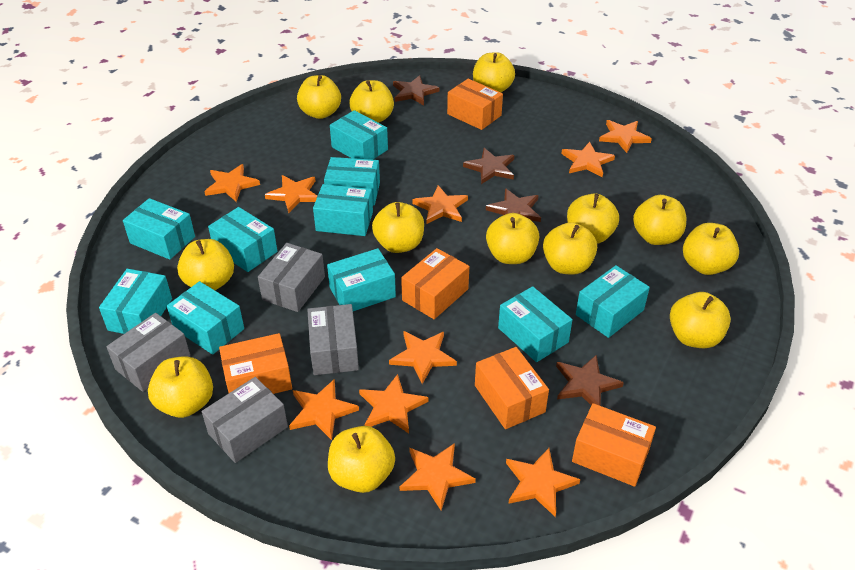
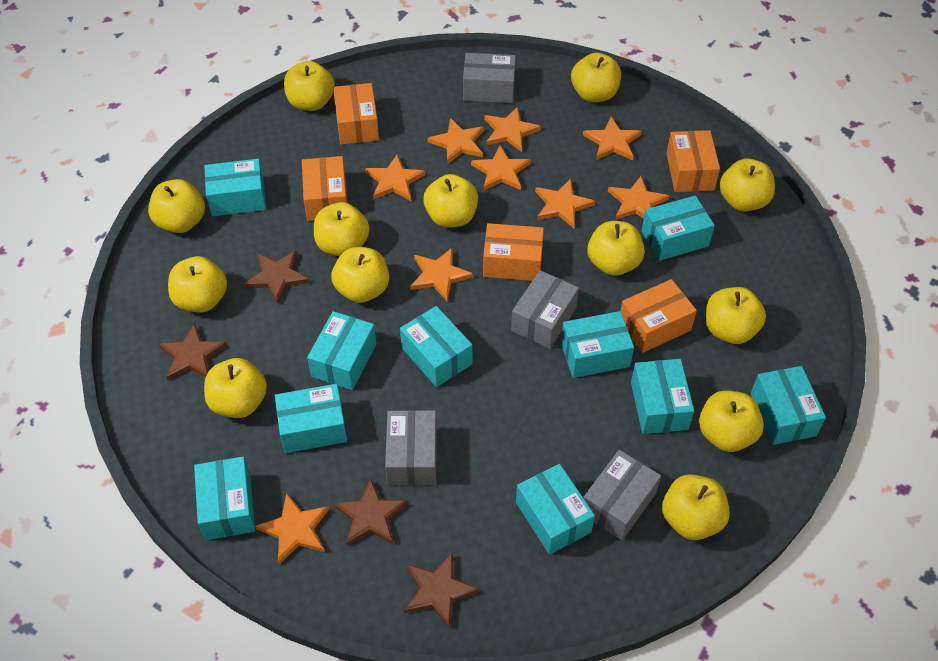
orange star: 10 -> 9

